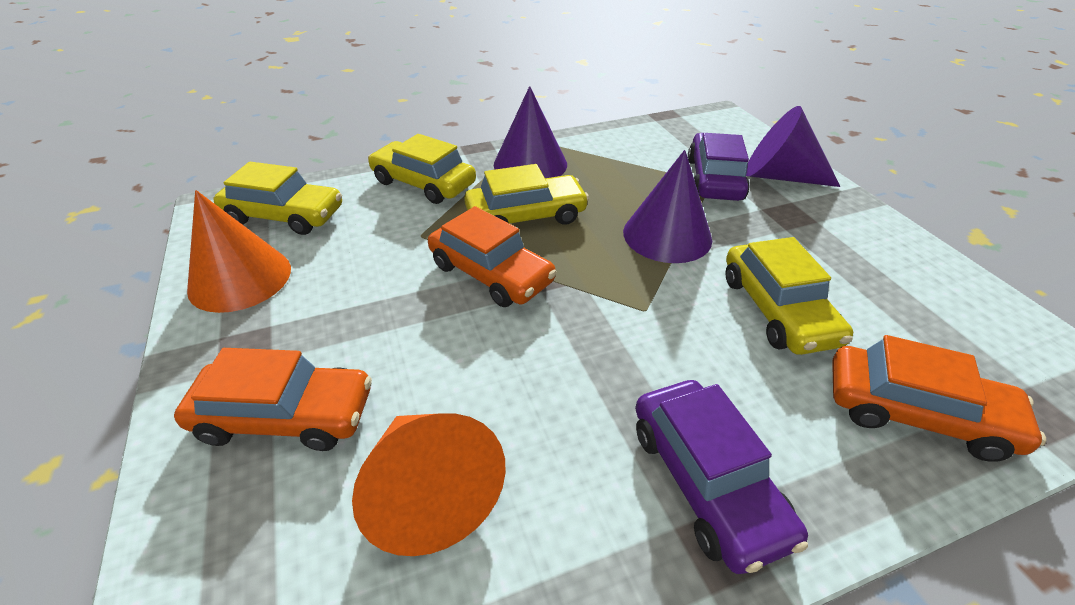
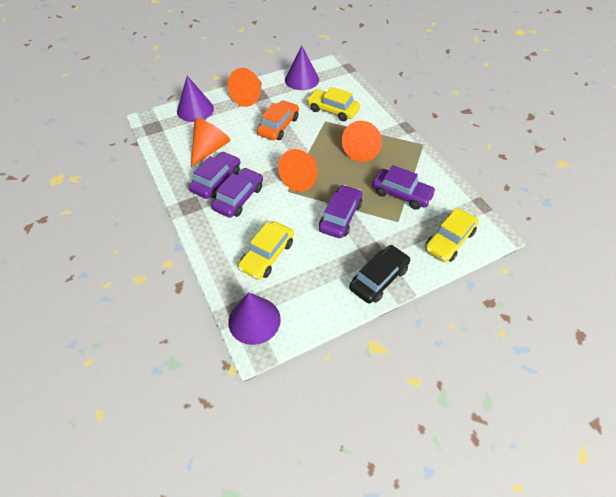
black car: 0 -> 1
orange car: 3 -> 1
orange cone: 2 -> 4
purple car: 2 -> 4
yellow car: 4 -> 3

